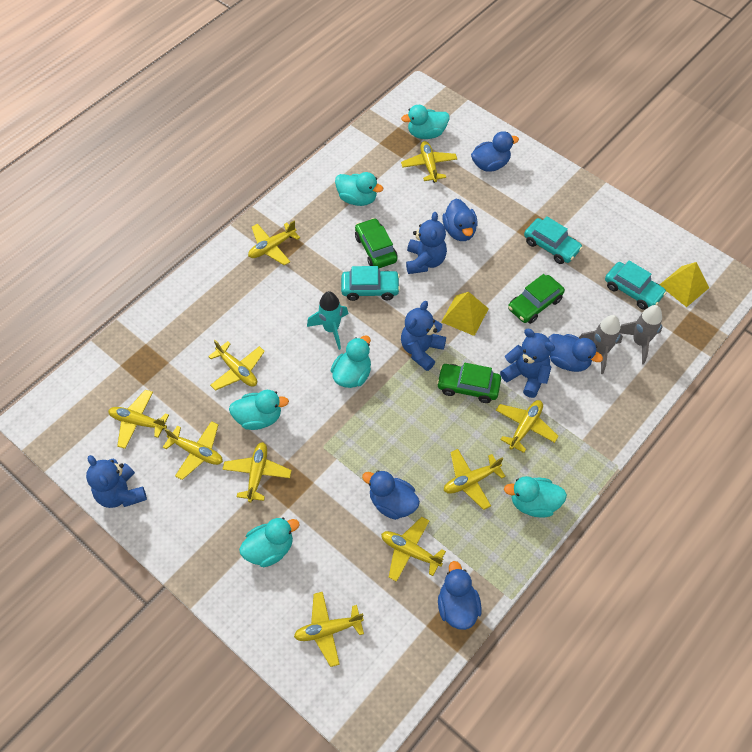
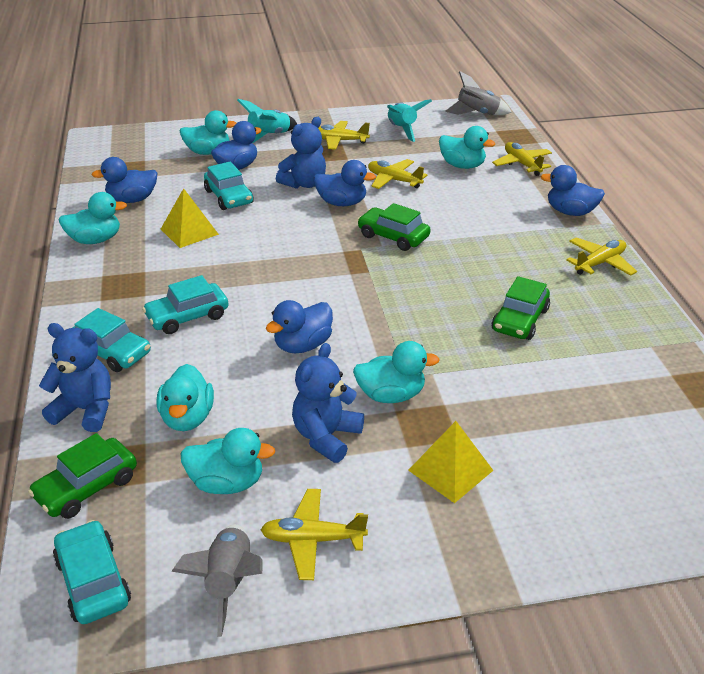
blue teddy bear: 4 -> 3
turquoise car: 3 -> 4
turquoise rocket: 1 -> 2
yellow plane: 10 -> 5

